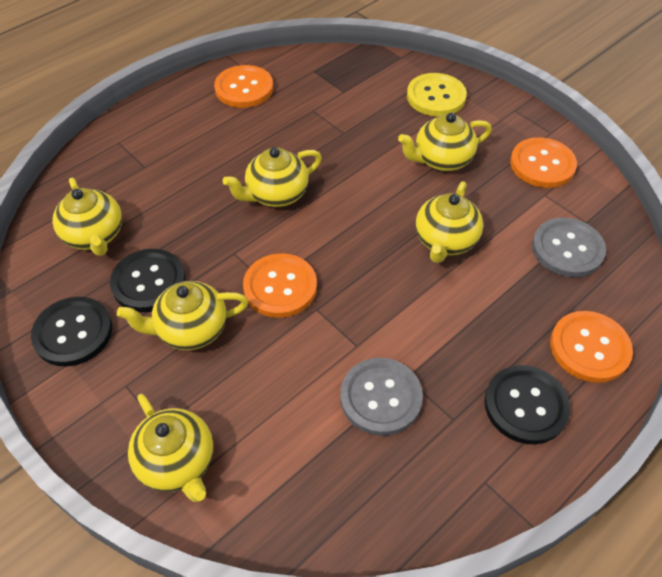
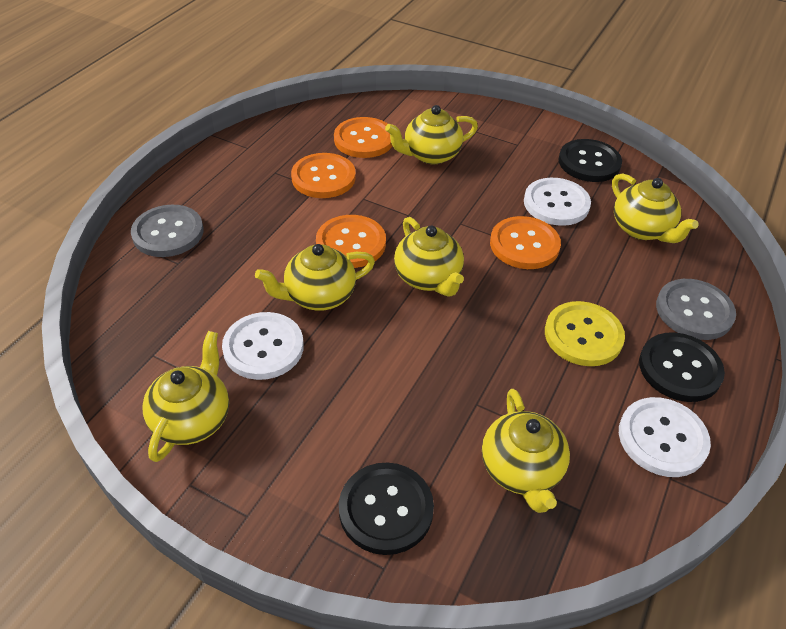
white button: 0 -> 3

